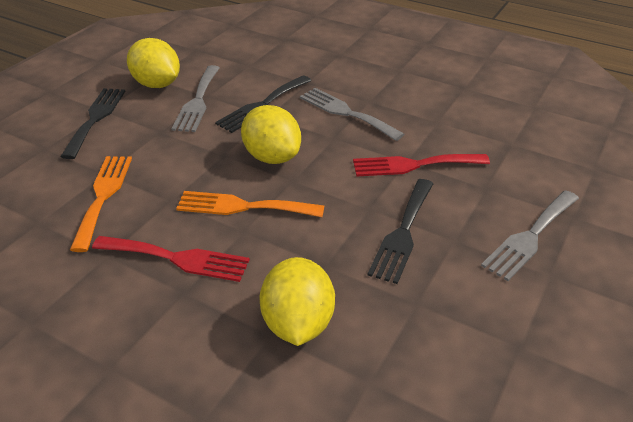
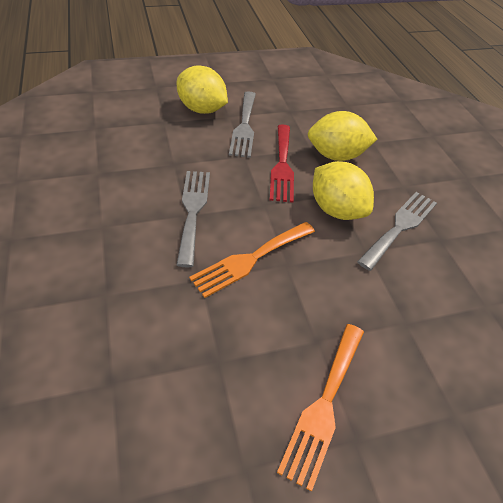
black fork: 3 -> 0
red fork: 2 -> 1

